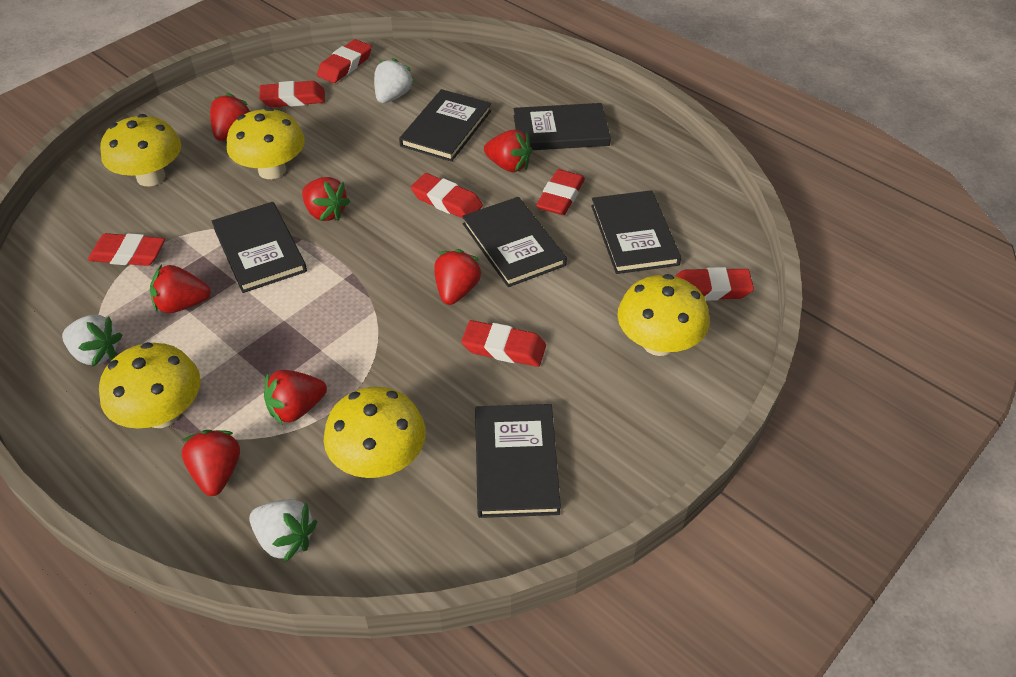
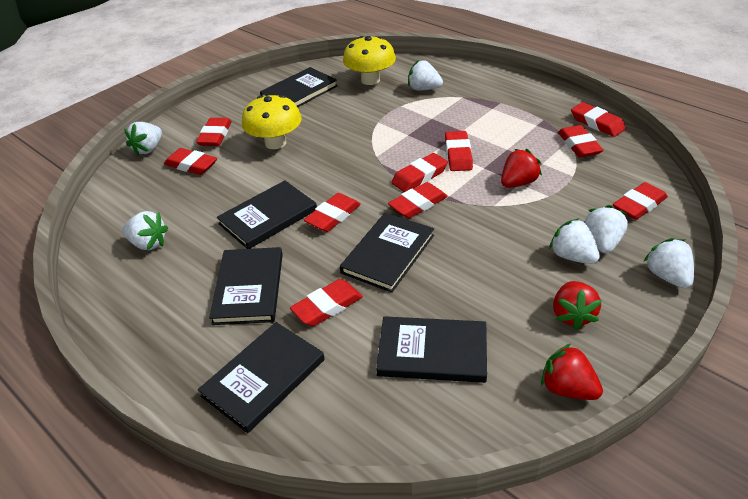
red eraser: 7 -> 10
red strawberry: 7 -> 3
white strawberry: 3 -> 6
yellow mushroom: 5 -> 2

